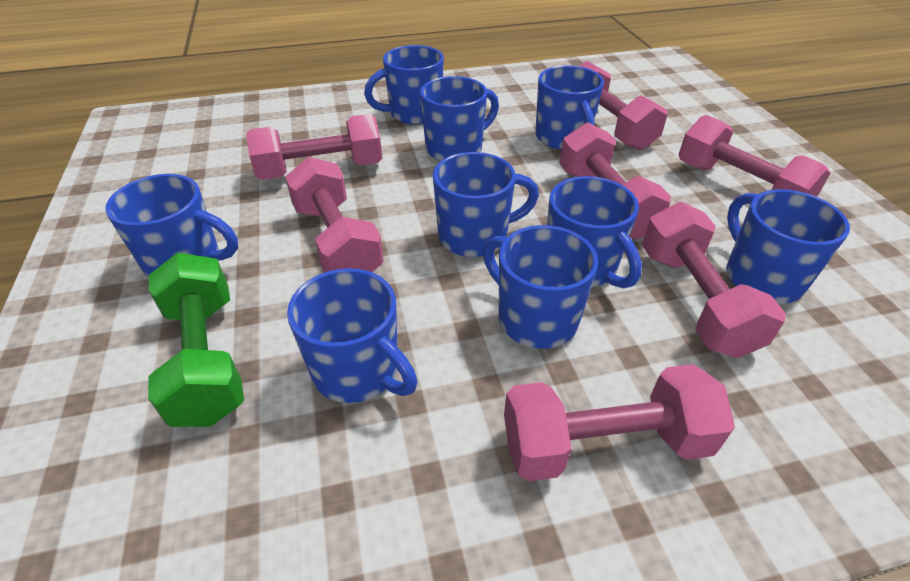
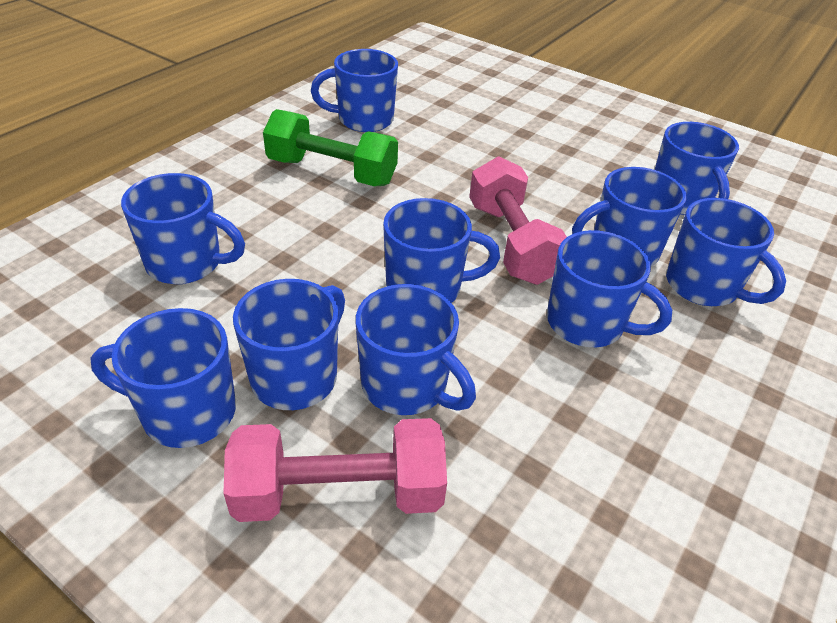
blue mug: 9 -> 10
pink dumbbell: 7 -> 2

